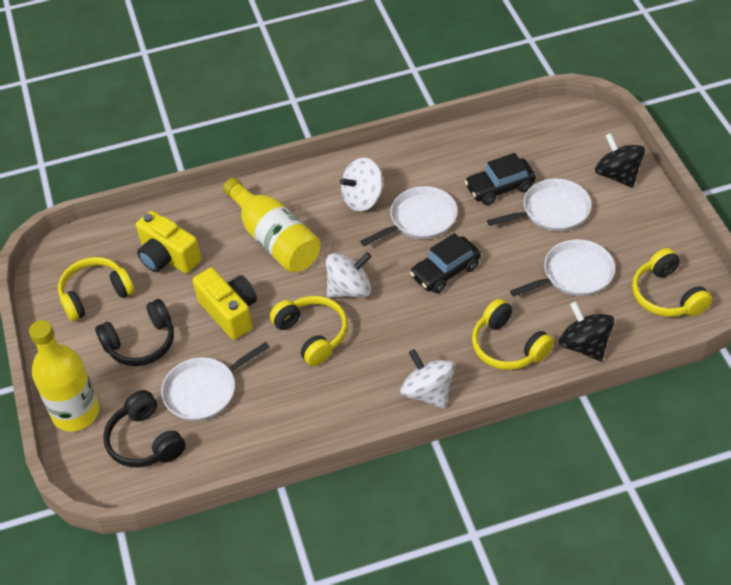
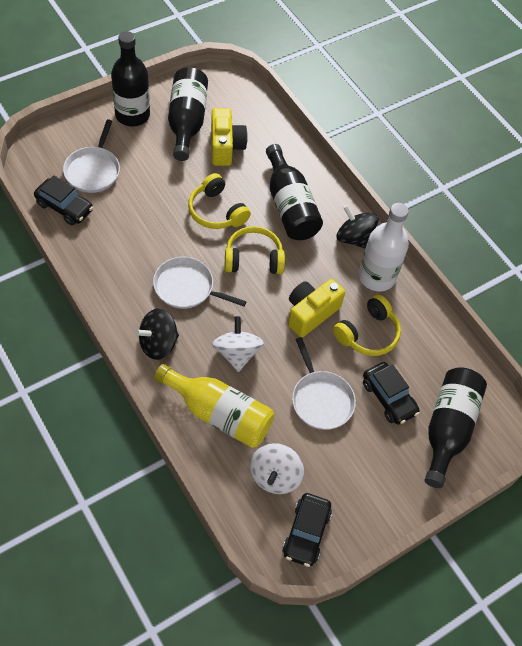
black bottle: 0 -> 4
black car: 2 -> 3
black headphones: 2 -> 0
white bottle: 0 -> 1
white pan: 4 -> 3
white spinning top: 3 -> 2
yellow bottle: 2 -> 1
yellow headphones: 4 -> 3

